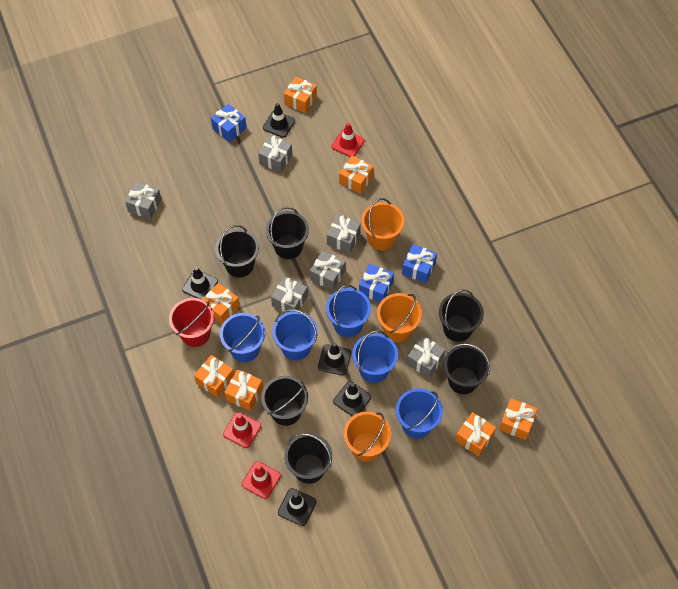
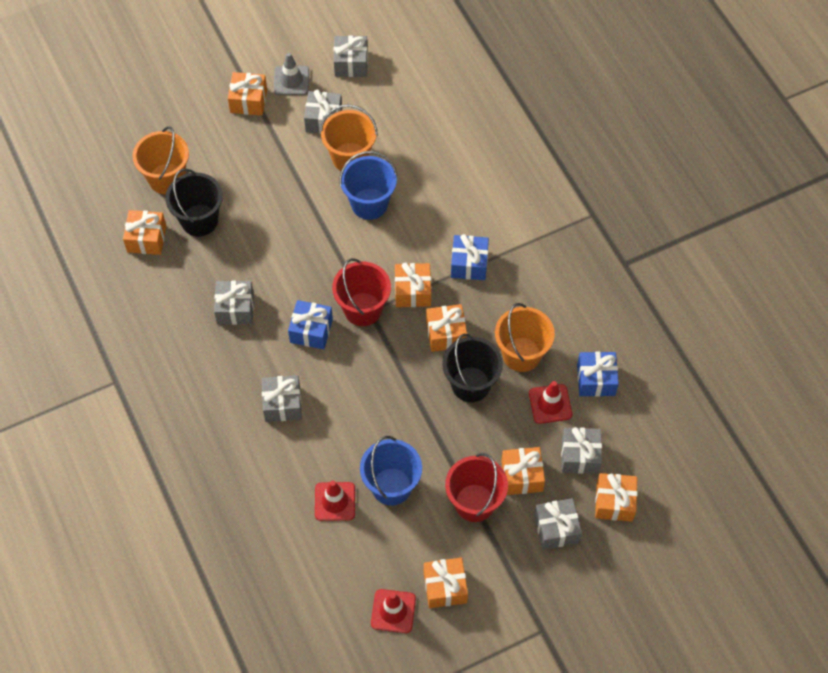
black bucket: 6 -> 2
black traffic cone: 5 -> 0
blue bucket: 5 -> 2
grey traffic cone: 0 -> 1
red bucket: 1 -> 2

